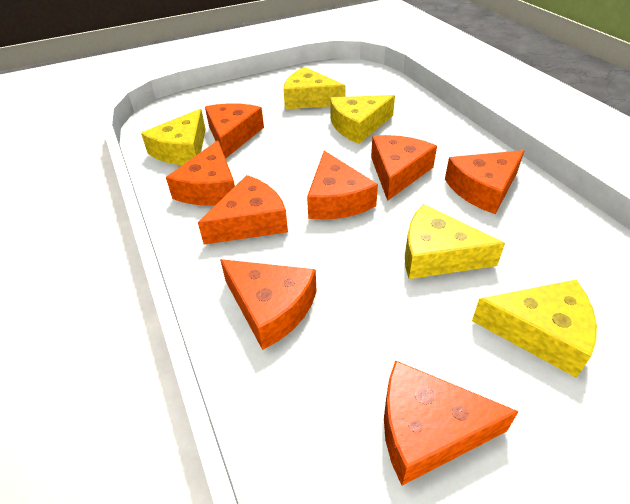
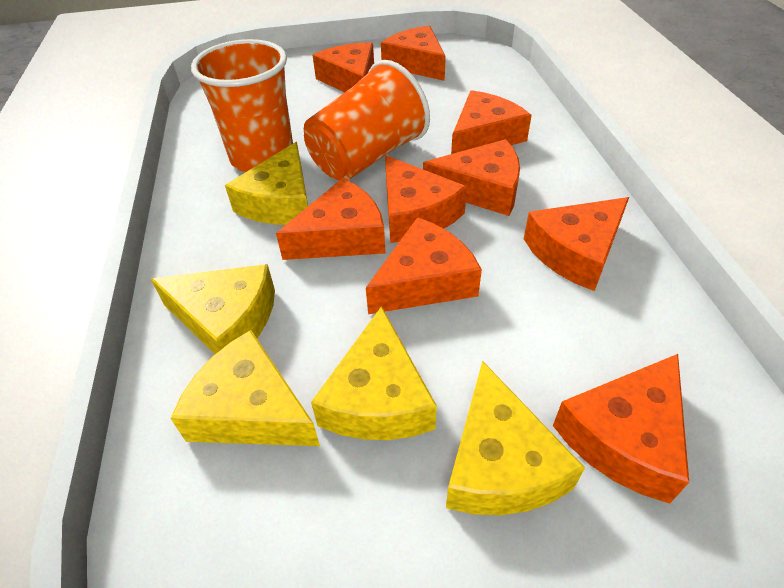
orange cheese: 8 -> 9
orange cup: 0 -> 2

